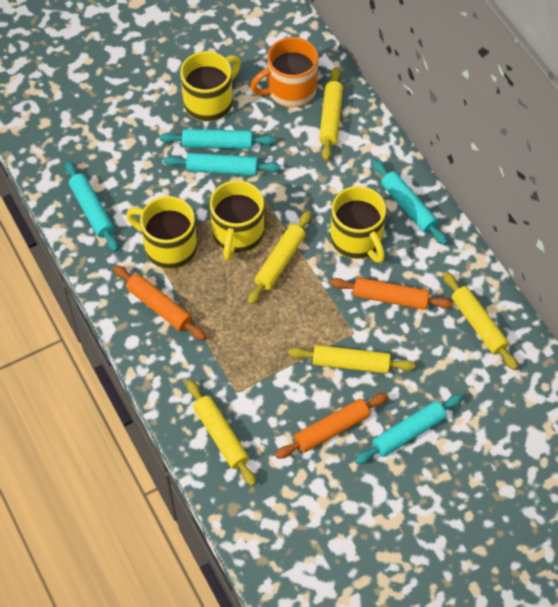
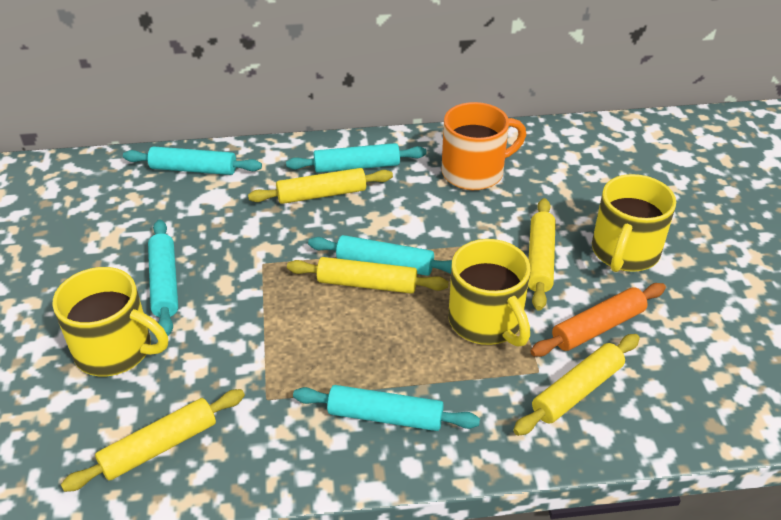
orange rolling pin: 3 -> 1
yellow mug: 4 -> 3

